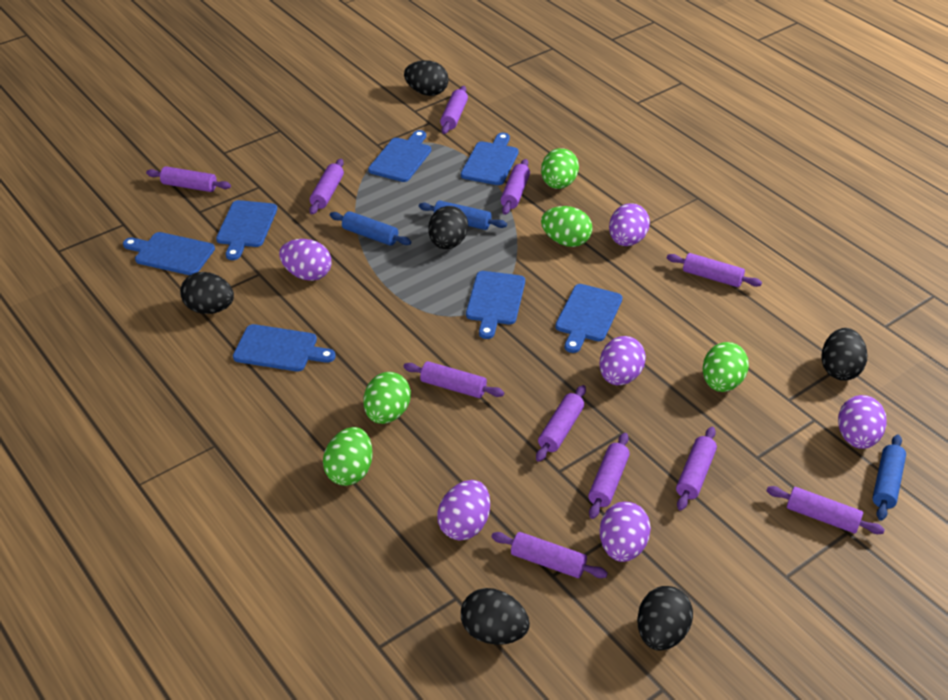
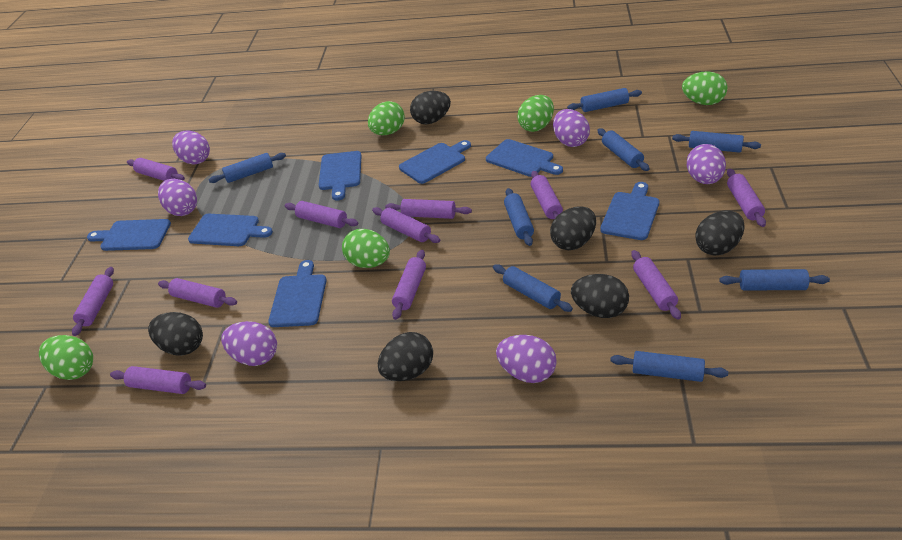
blue rolling pin: 3 -> 8

